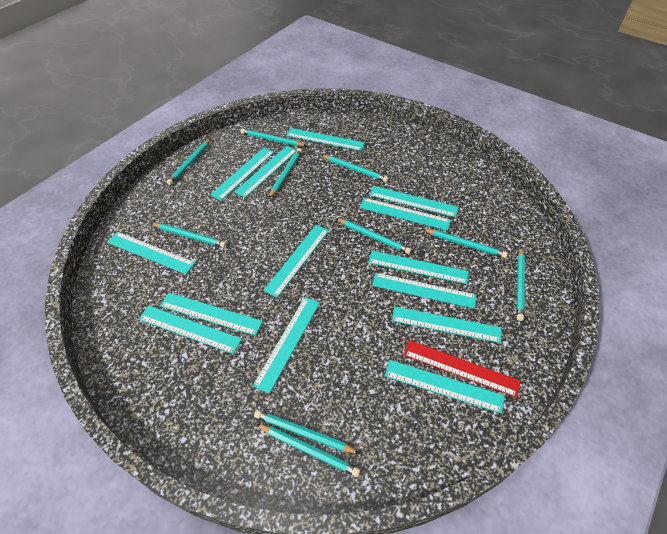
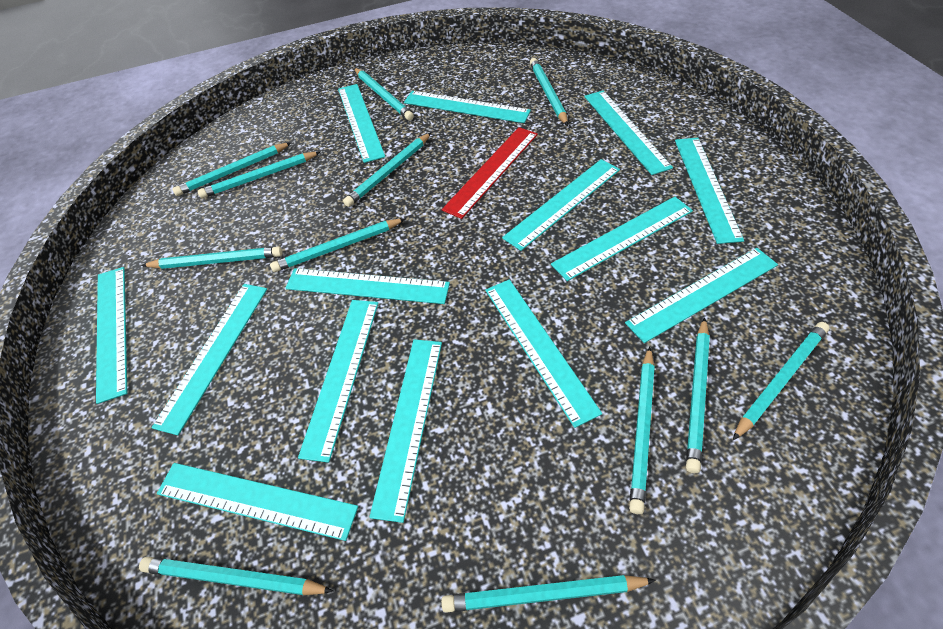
turquoise pencil: 10 -> 12

